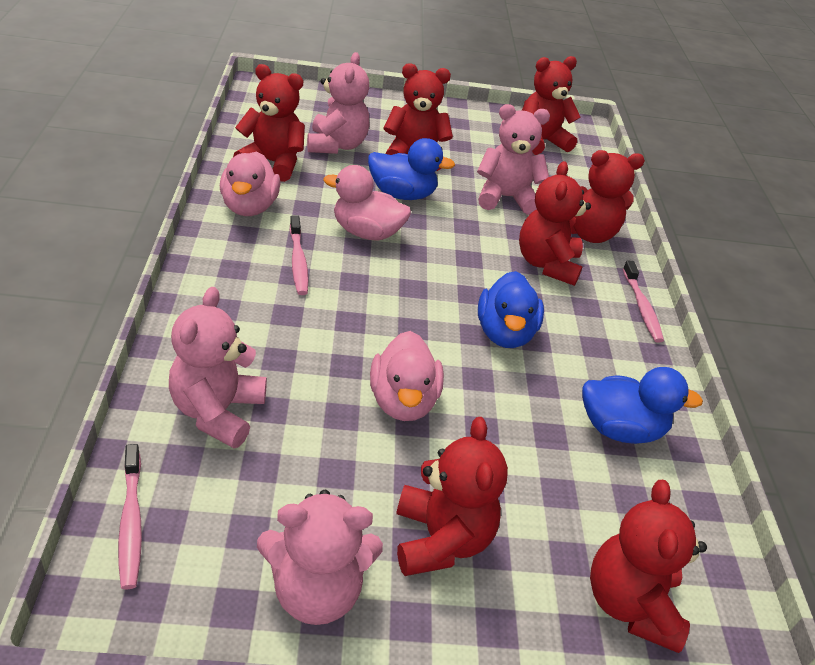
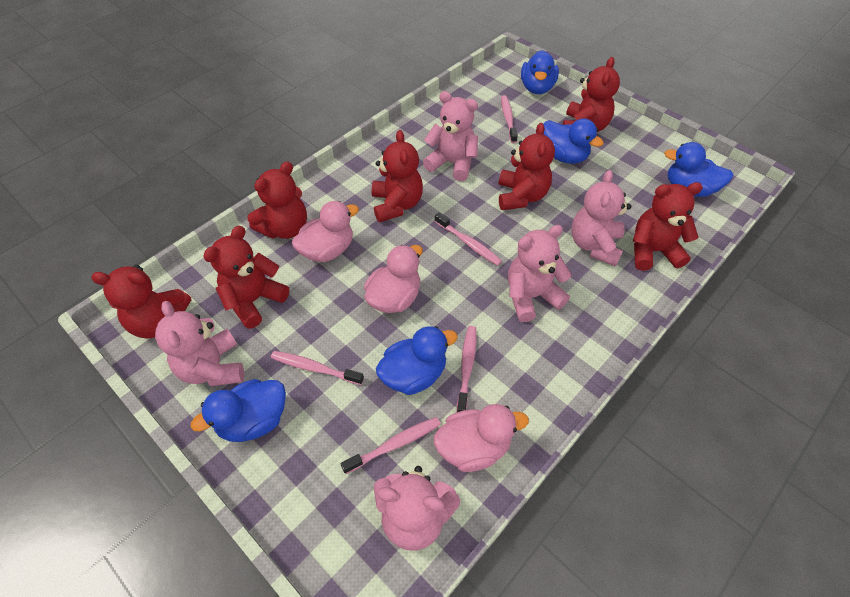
blue duck: 3 -> 5
pink teddy bear: 4 -> 5
pink toothbrush: 3 -> 5

